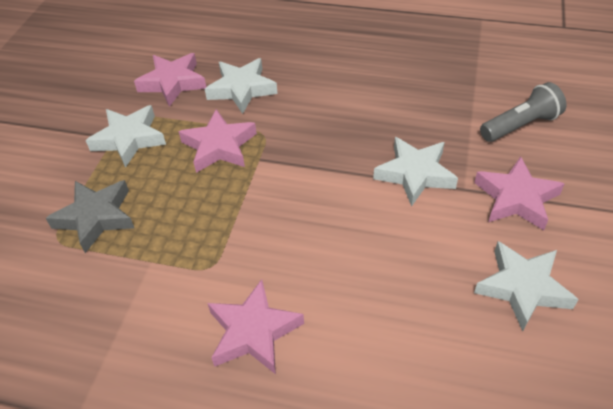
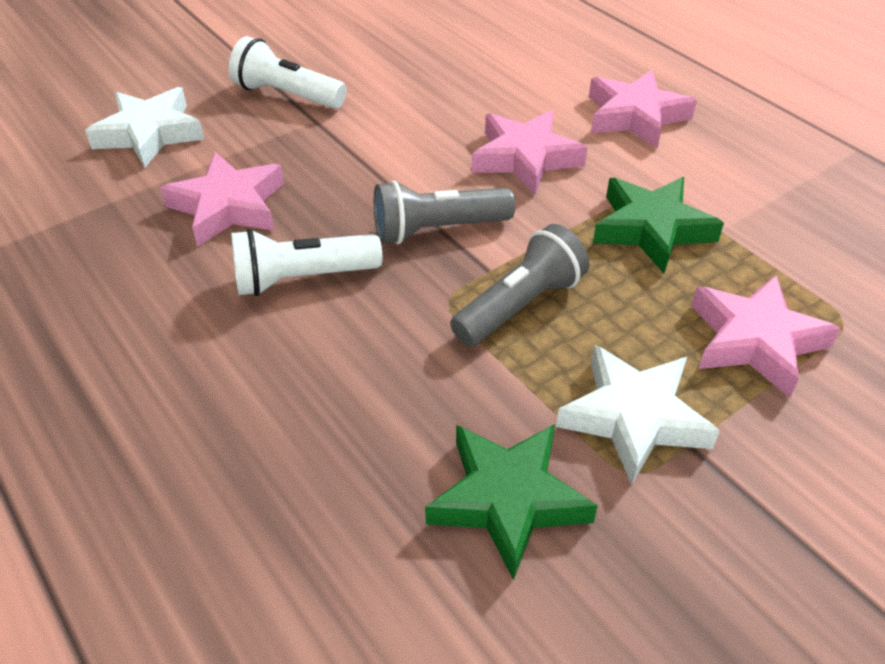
green star: 0 -> 2
grey flashlight: 1 -> 2
grey star: 1 -> 0
white flashlight: 0 -> 2
white star: 4 -> 2

